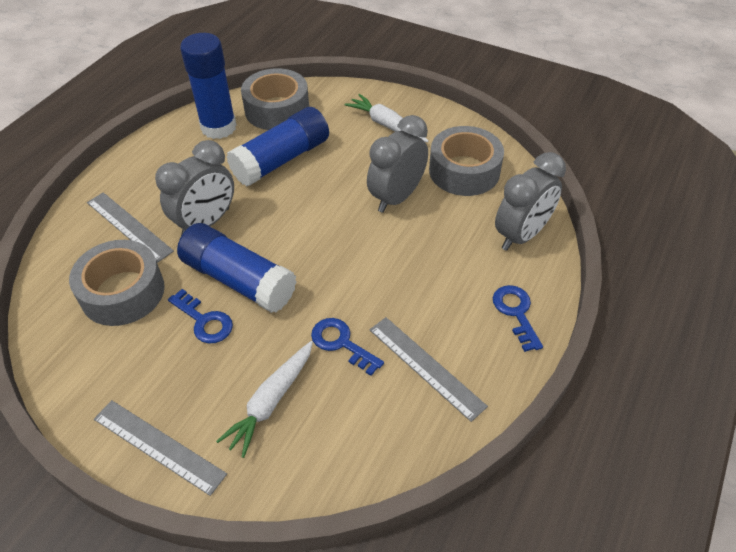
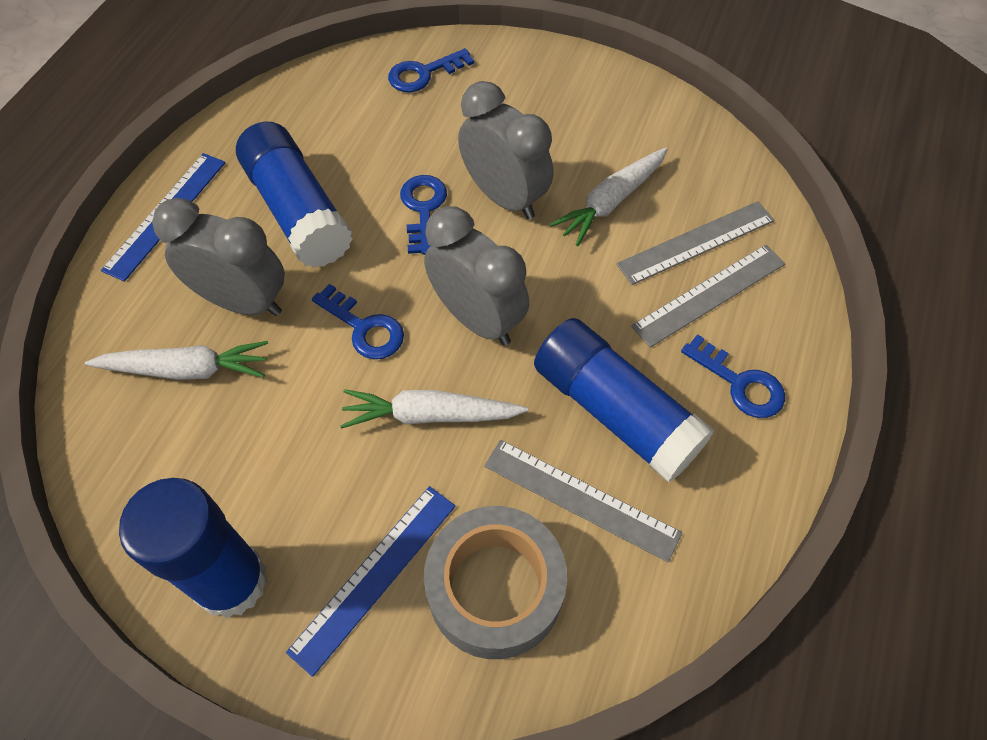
blue key: 3 -> 4
blue ruler: 0 -> 2
grey tape: 3 -> 1
white carrot: 2 -> 3

